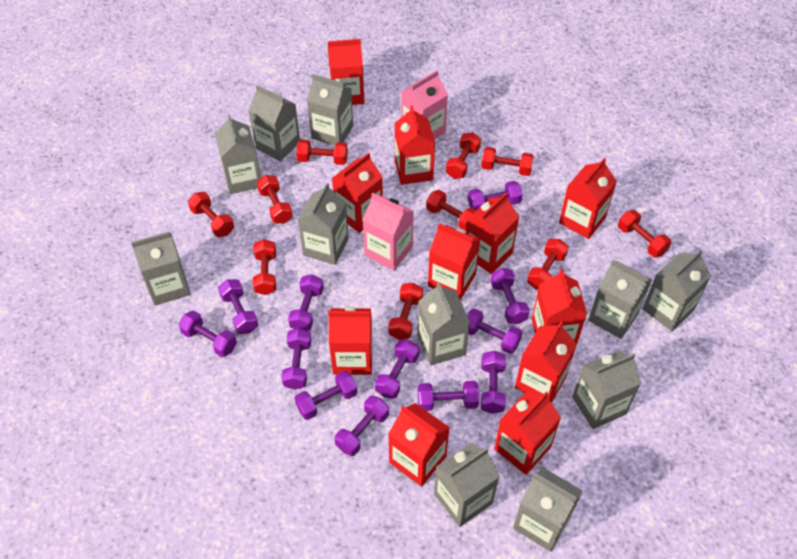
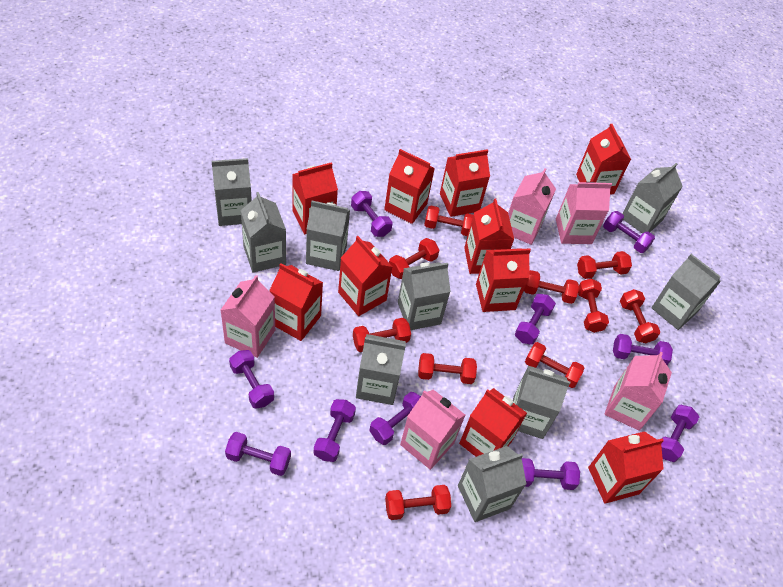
grey carton: 11 -> 9
pink carton: 2 -> 5
purple dumbbell: 12 -> 10
red carton: 11 -> 10

